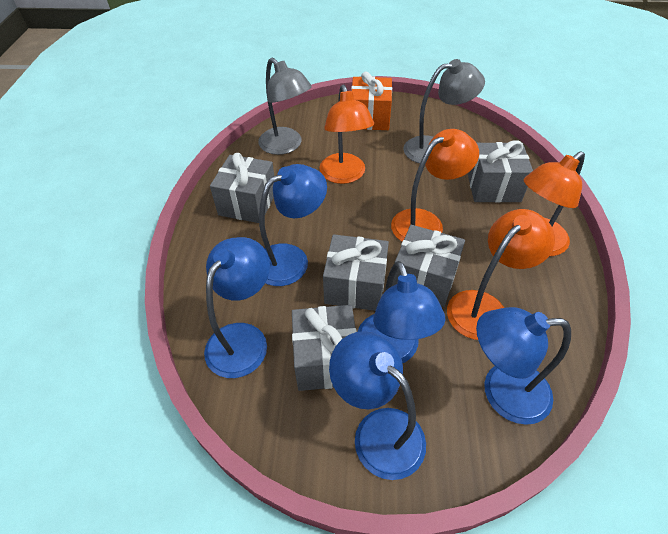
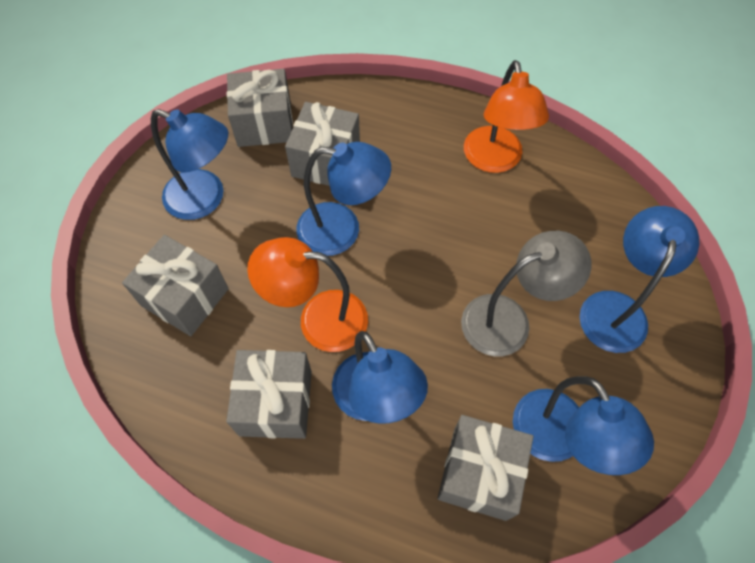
grey lamp: 2 -> 1
orange gift: 1 -> 0
orange lamp: 4 -> 2

